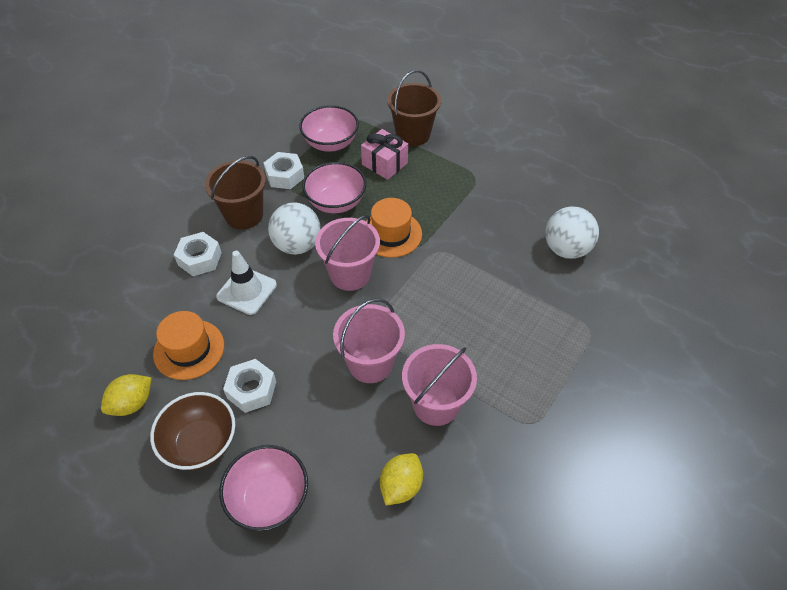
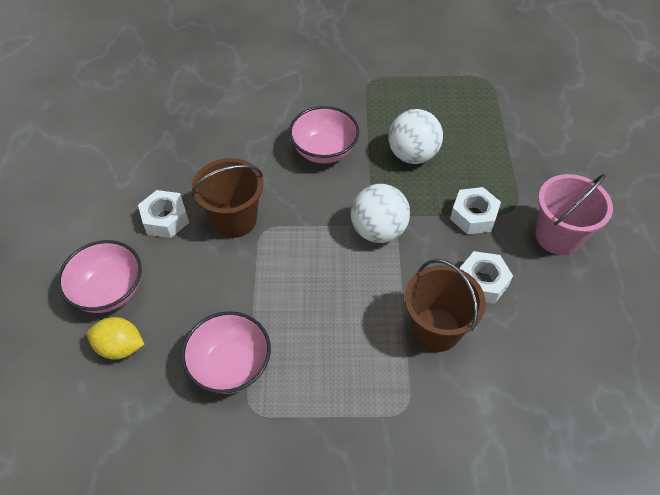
brown bowl: 1 -> 0
orange hat: 2 -> 0
pink bucket: 3 -> 1
pink gift: 1 -> 0
white traffic cone: 1 -> 0
yellow lemon: 2 -> 1

